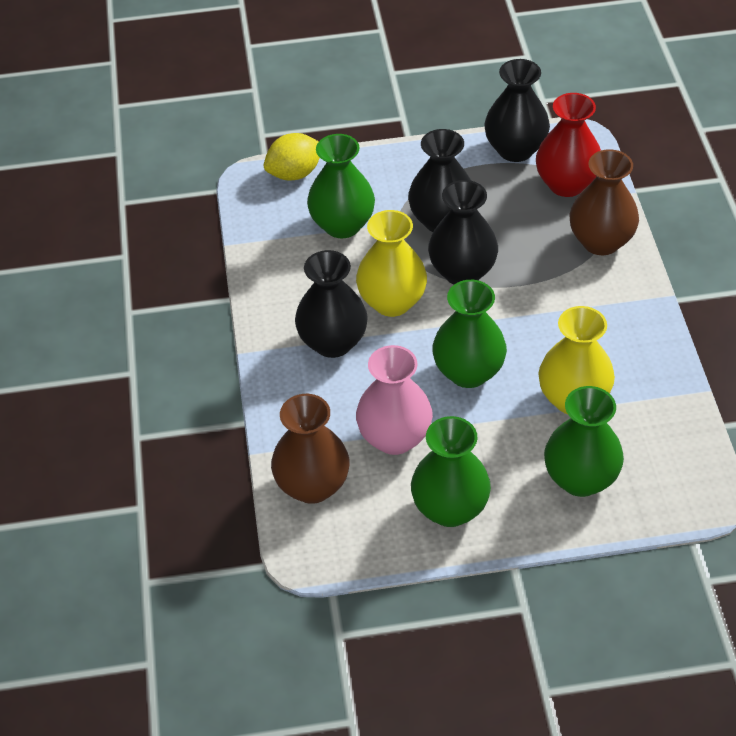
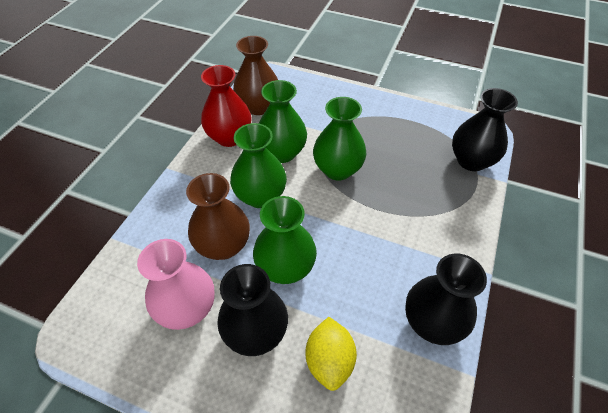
black vase: 4 -> 3
yellow vase: 2 -> 0

